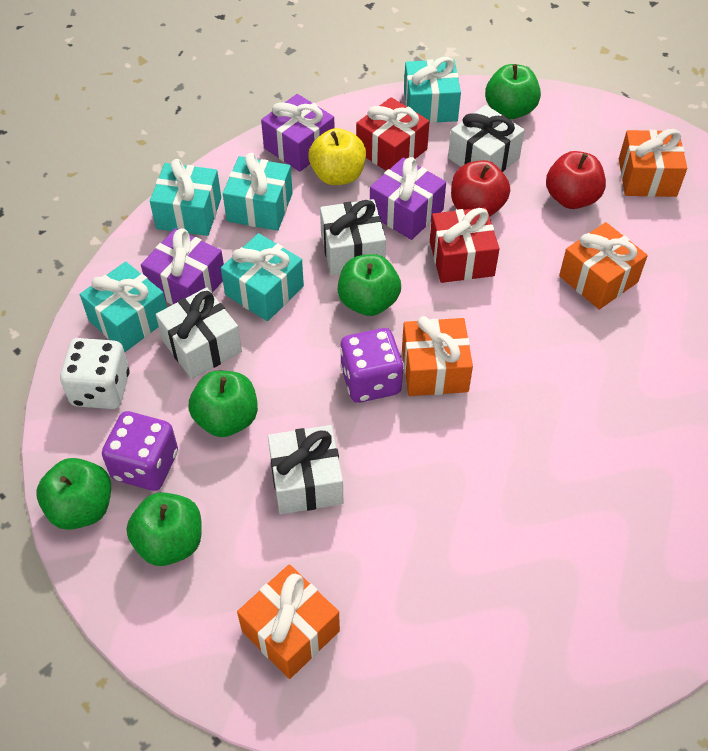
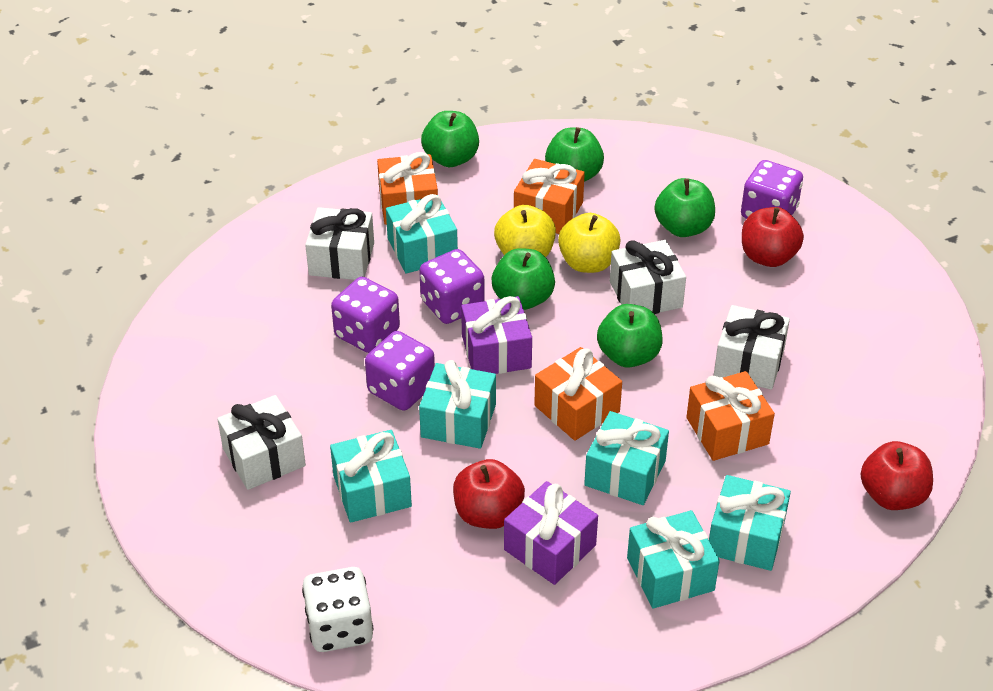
purple dice: 2 -> 4
purple gift: 3 -> 2
red apple: 2 -> 3
red gift: 2 -> 0
turquoise gift: 5 -> 6
yellow apple: 1 -> 2

